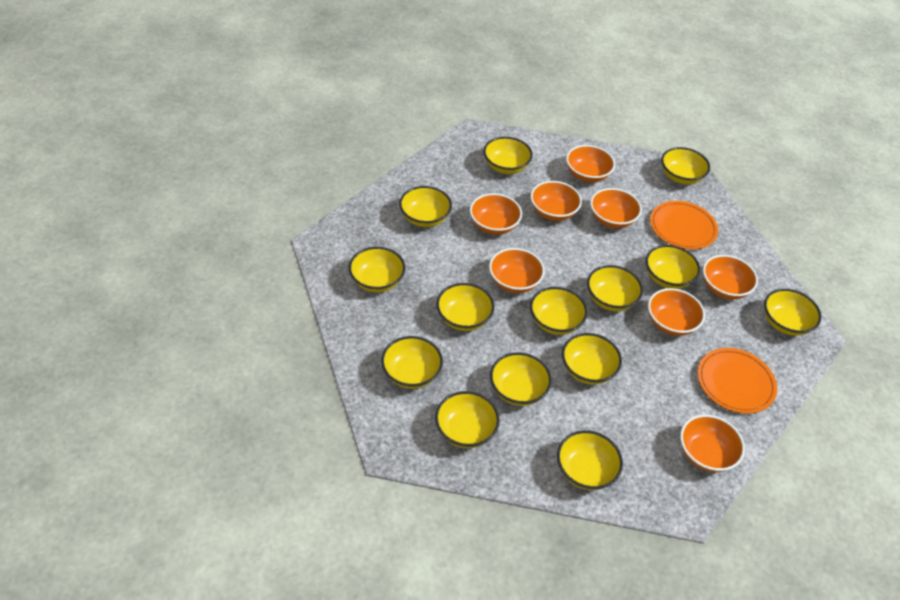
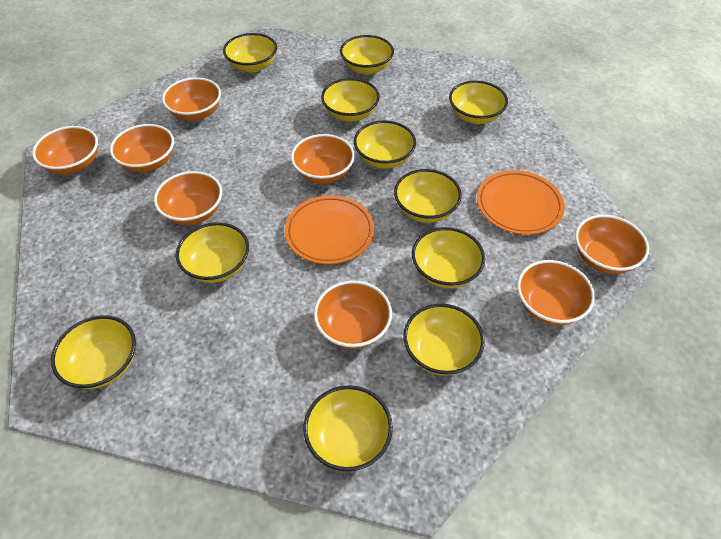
yellow bowl: 14 -> 11

